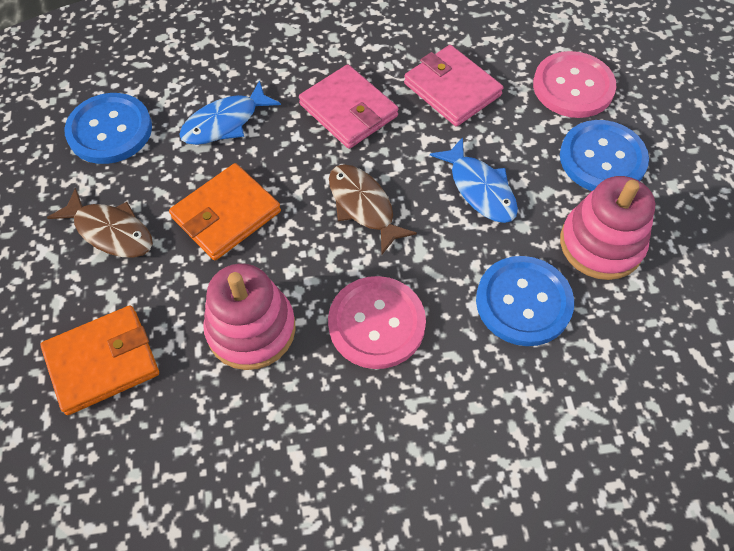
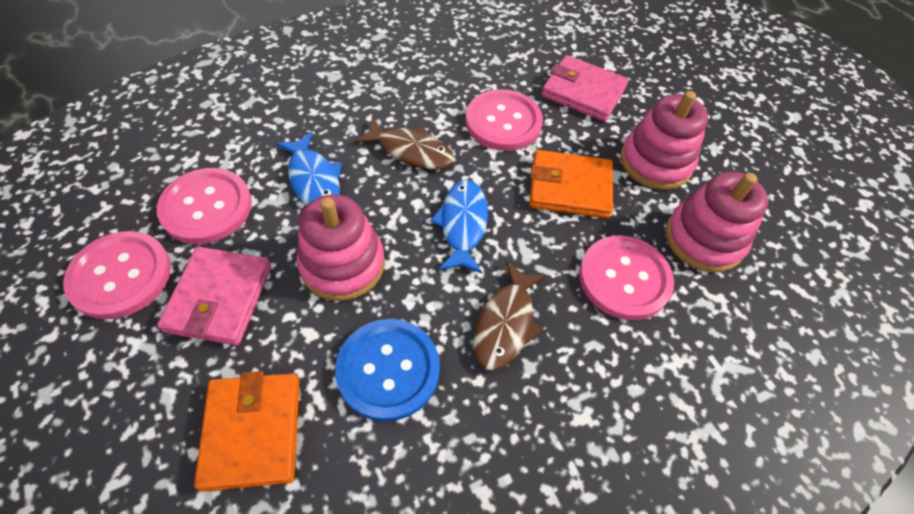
blue button: 3 -> 1
pink button: 2 -> 4
pink stacking toy: 2 -> 3

